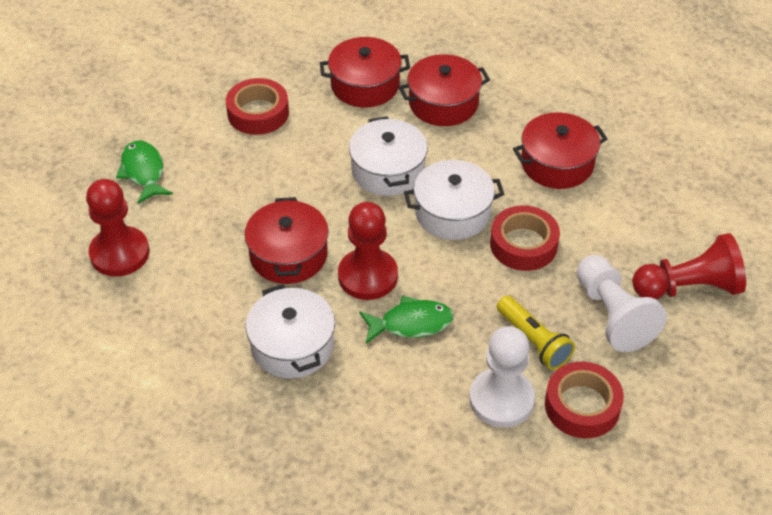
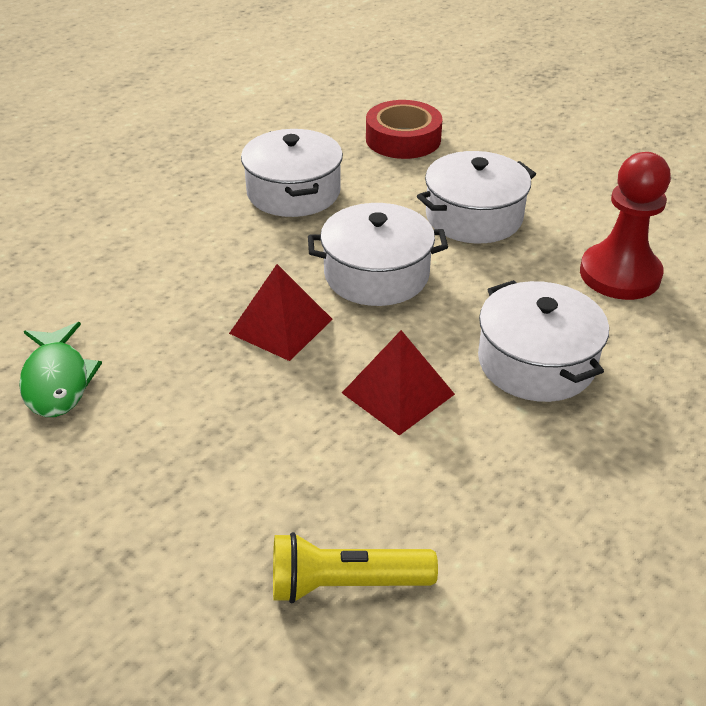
green fish: 2 -> 1
red pawn: 3 -> 1
red pot: 4 -> 0
red pyramid: 0 -> 2
red tape: 3 -> 1
white pawn: 2 -> 0
white pot: 3 -> 4

